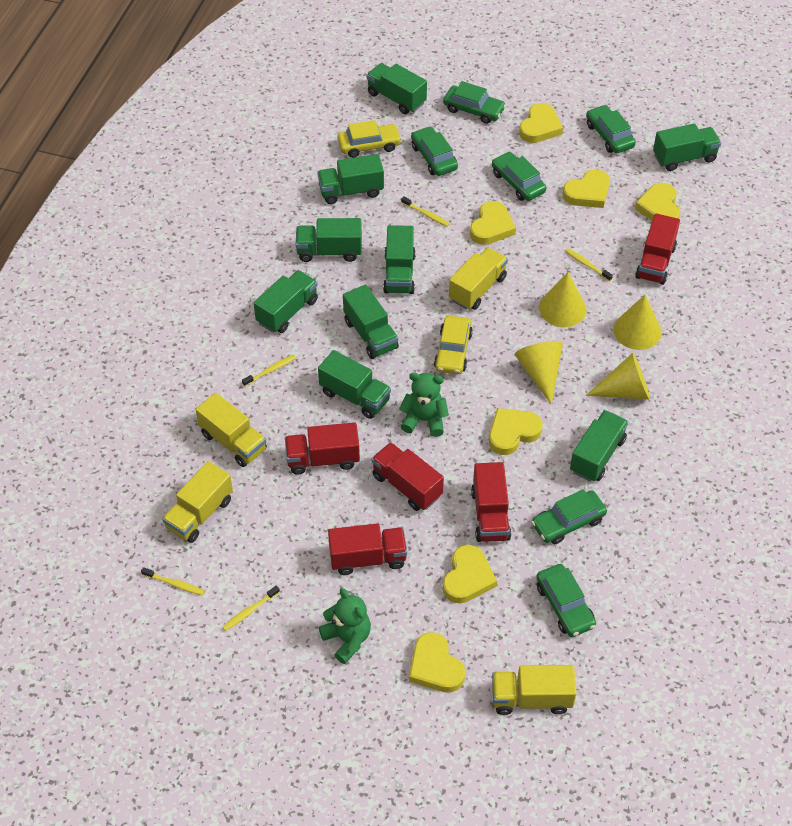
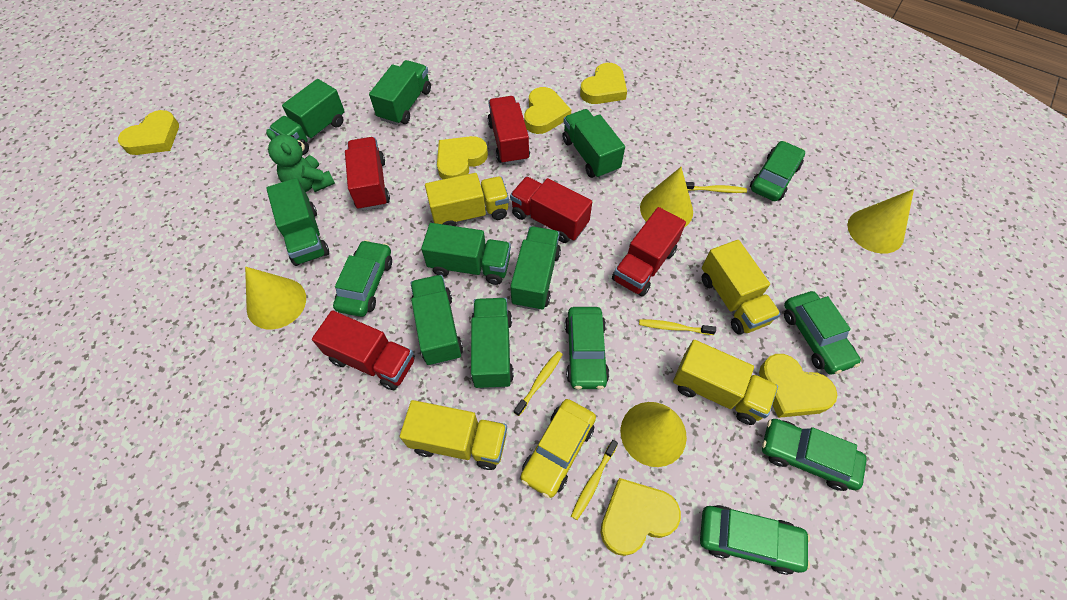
green teddy bear: 2 -> 1
green truck: 9 -> 8
yellow car: 2 -> 1
yellow heart: 7 -> 6
yellow toothbrush: 5 -> 4

